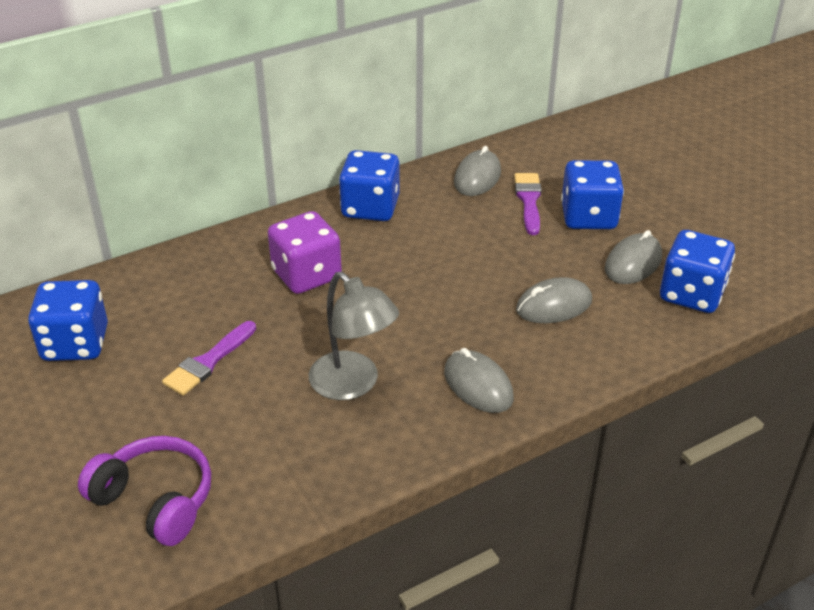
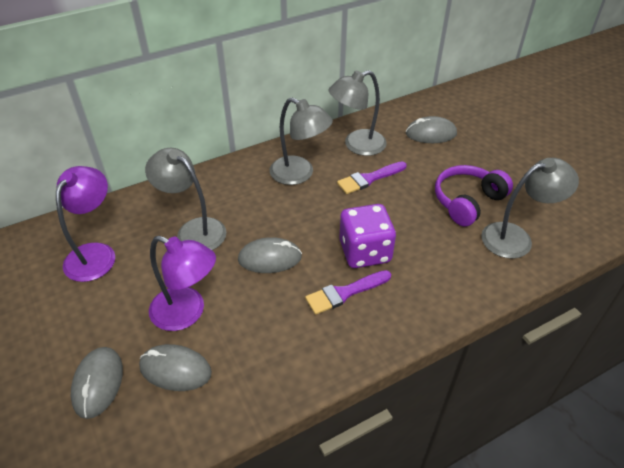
blue dice: 4 -> 0
grey lamp: 1 -> 4
purple lamp: 0 -> 2

